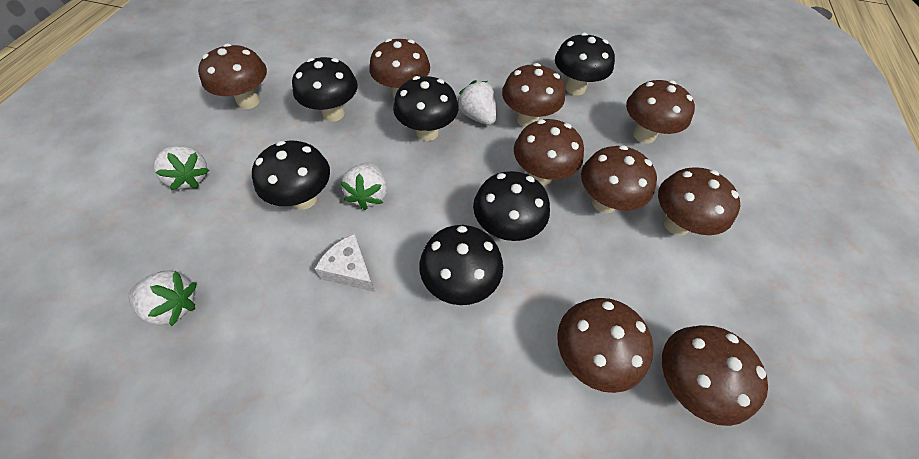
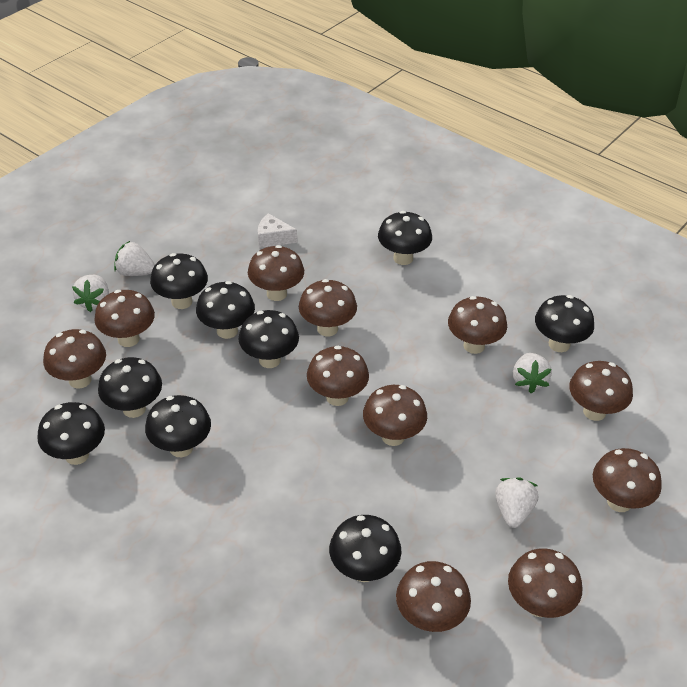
black mushroom: 6 -> 9
brown mushroom: 9 -> 11

